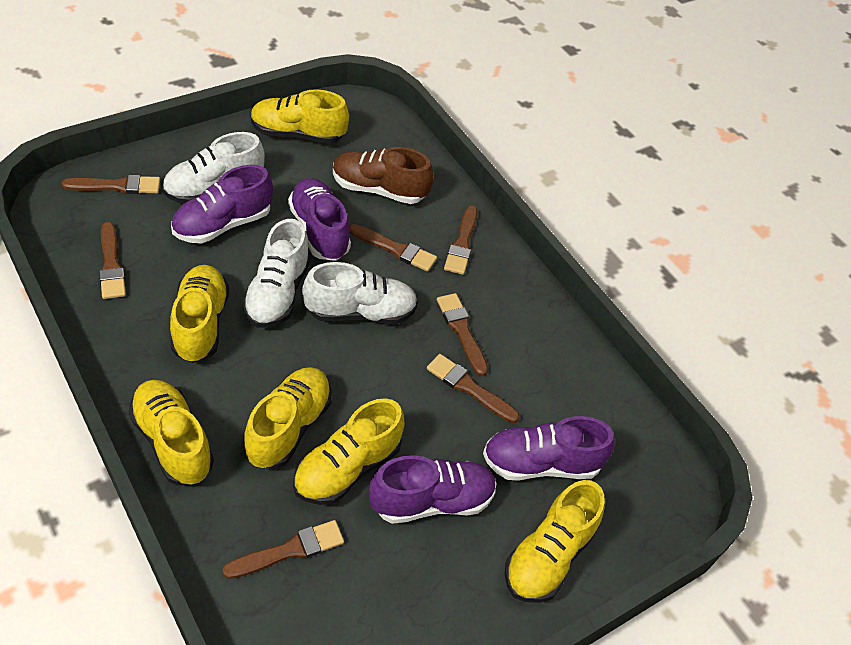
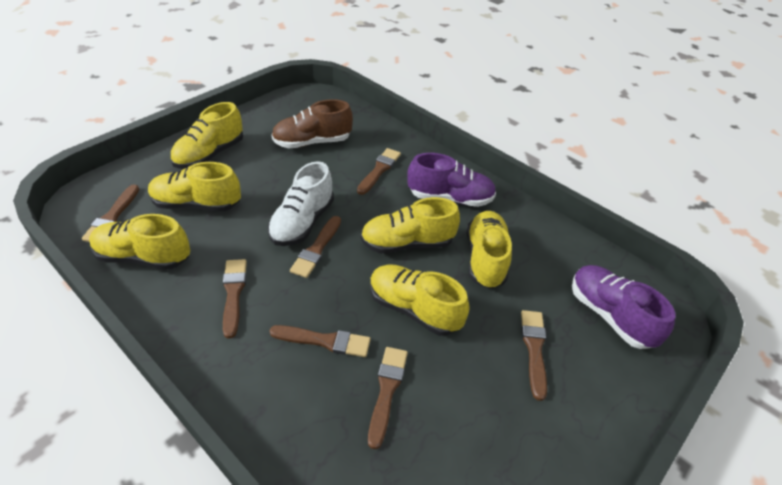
purple shoe: 4 -> 2
white shoe: 3 -> 1

